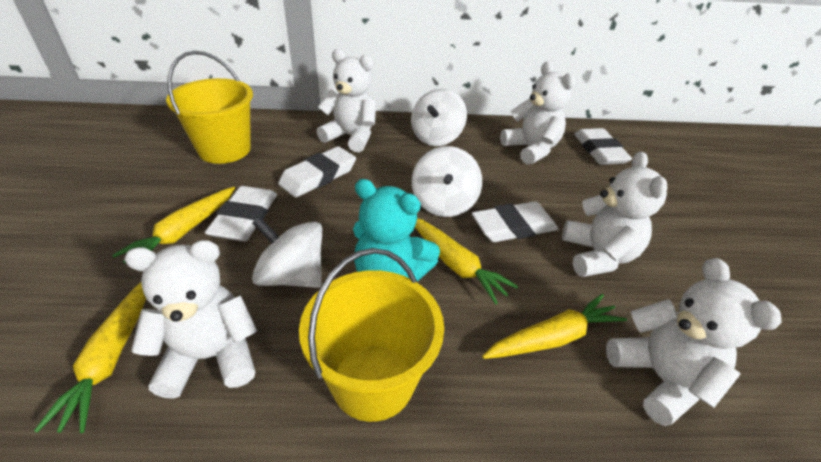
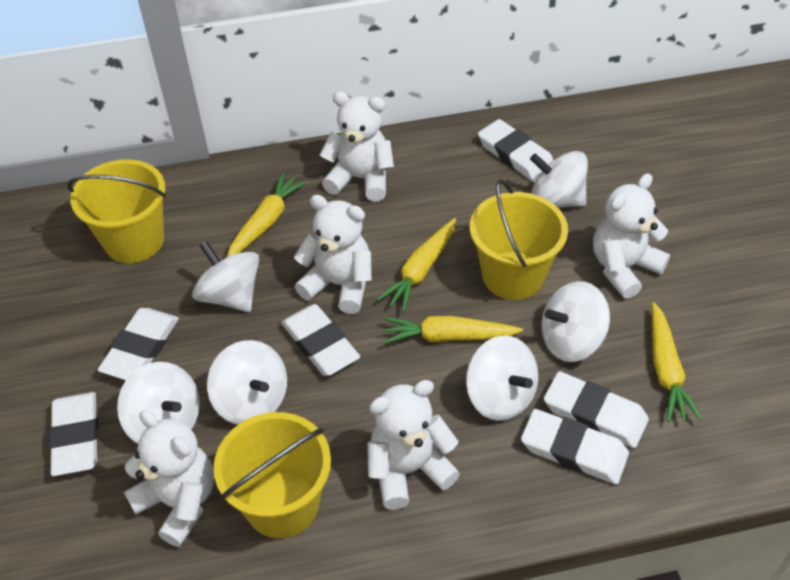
turquoise teddy bear: 1 -> 0
white eraser: 4 -> 6
white spinning top: 3 -> 6
yellow bucket: 2 -> 3

